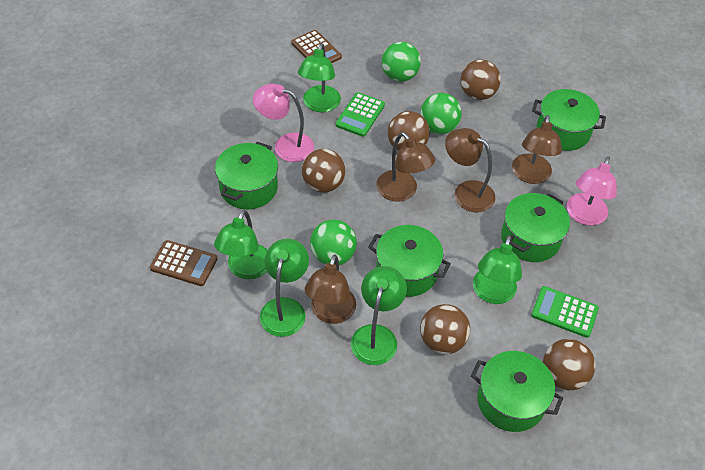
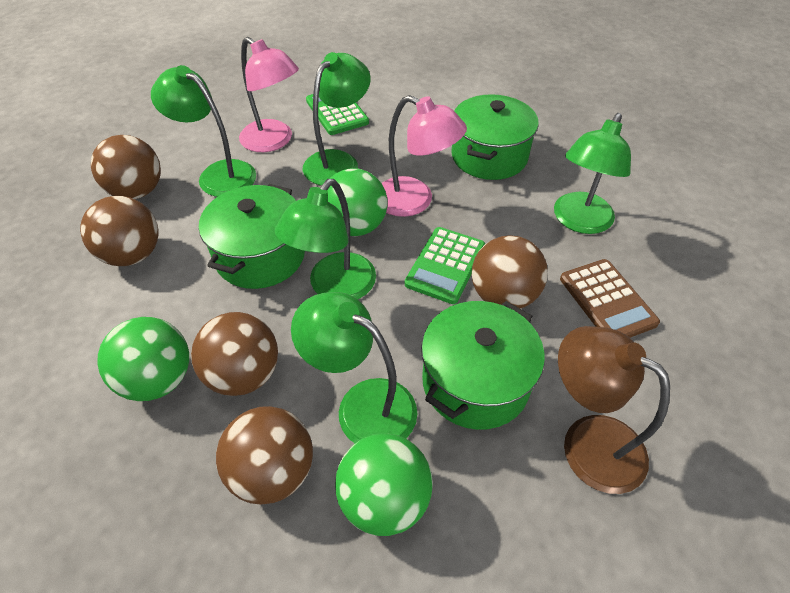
brown calculator: 2 -> 1
brown lamp: 4 -> 1
green pot: 5 -> 3

